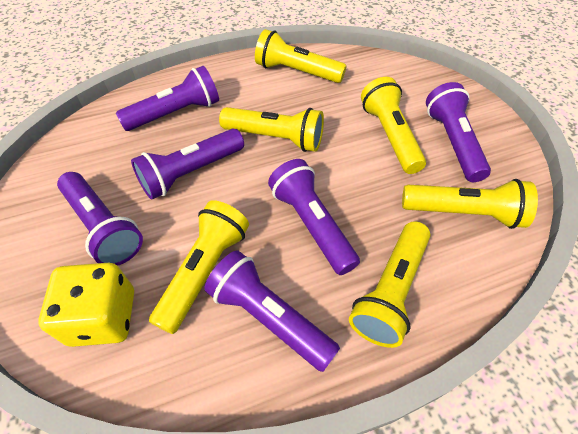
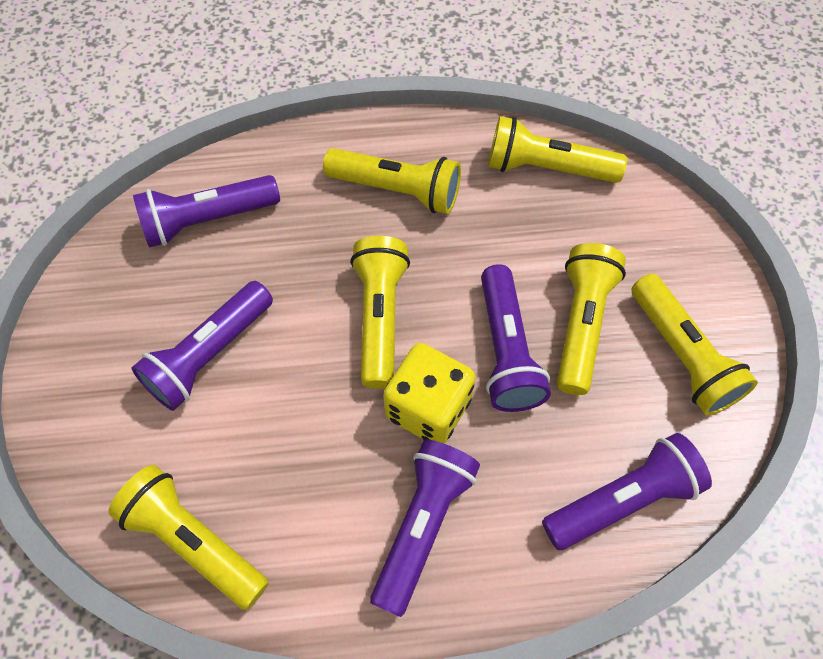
purple flashlight: 6 -> 5

